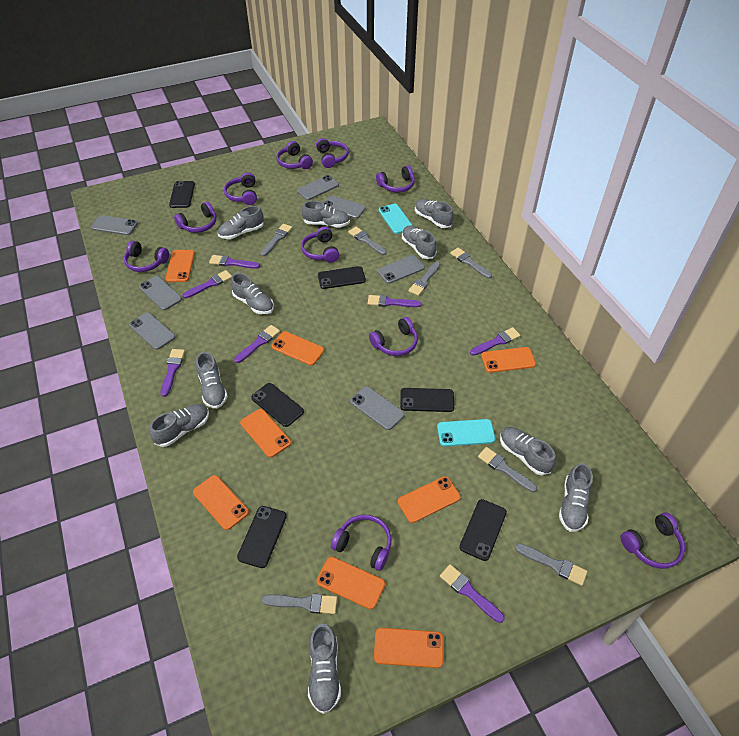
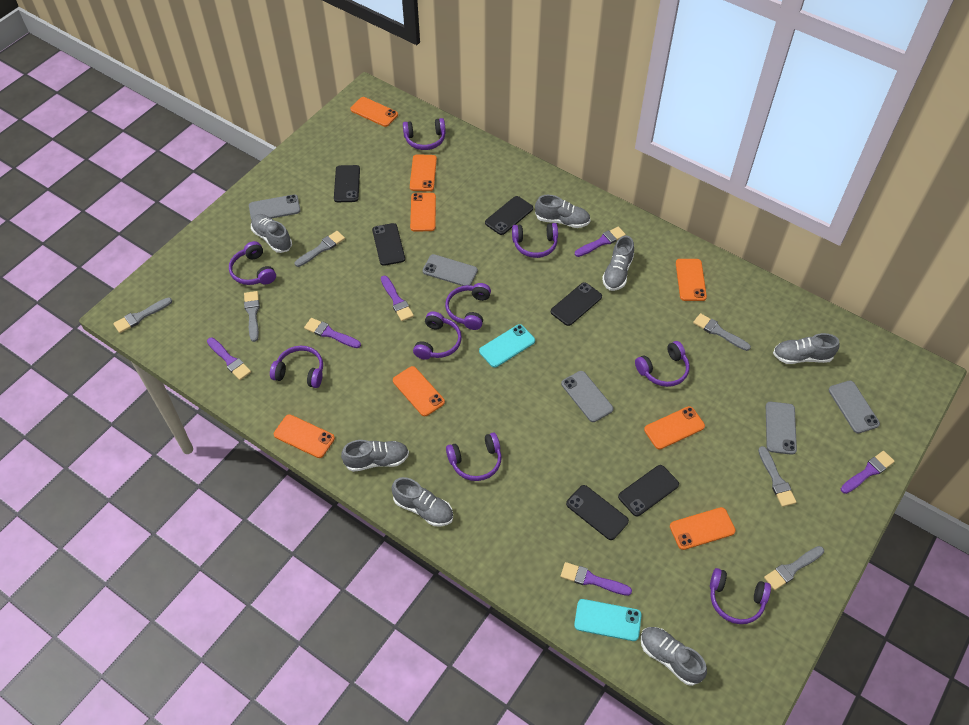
grey brush: 7 -> 6
grey phone: 7 -> 5
grey shoe: 10 -> 7
purple brush: 7 -> 6
purple headphones: 10 -> 9

